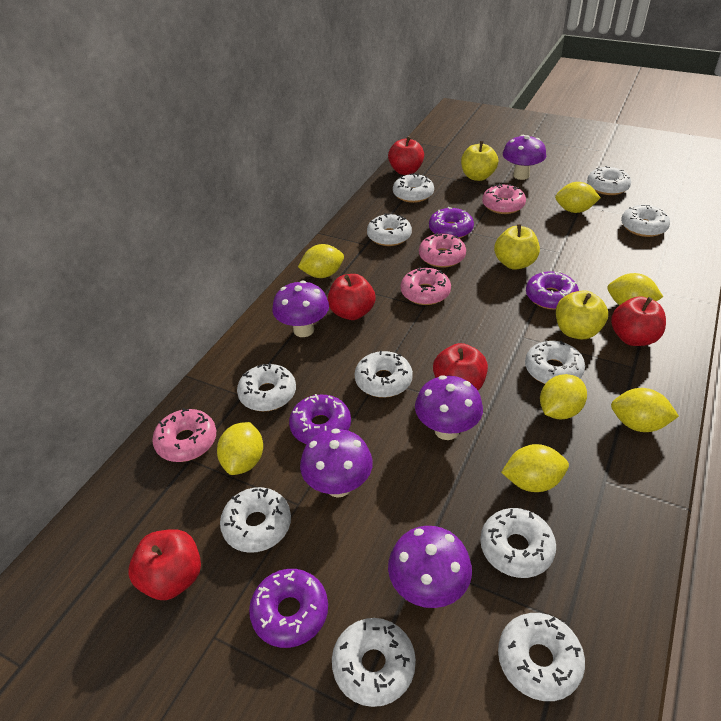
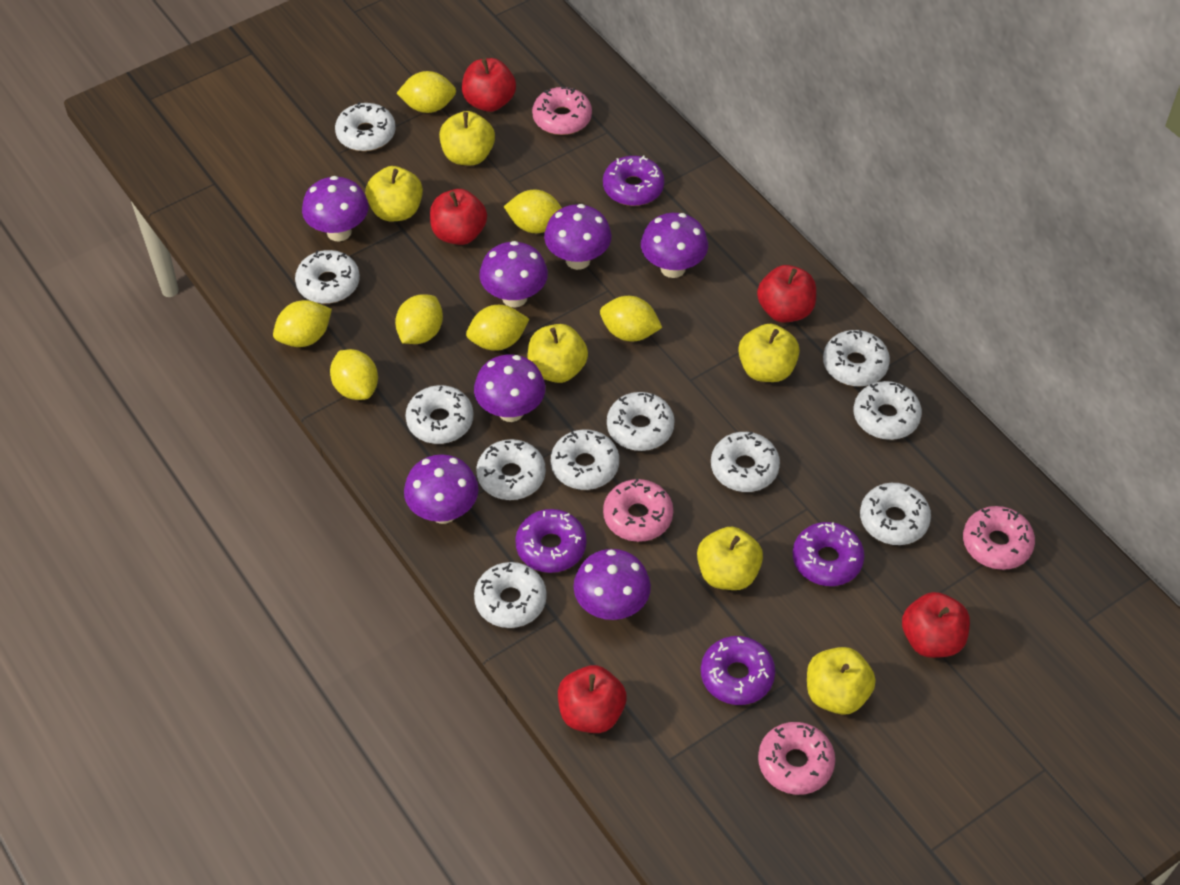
purple mushroom: 5 -> 7
yellow apple: 3 -> 6

